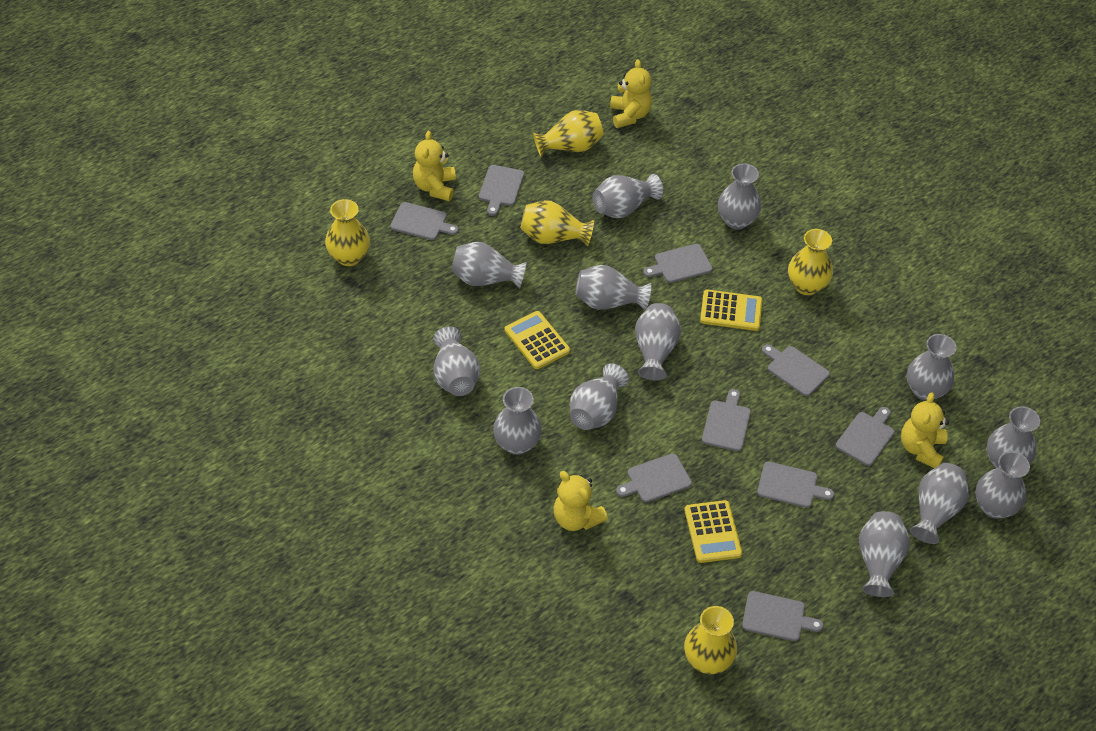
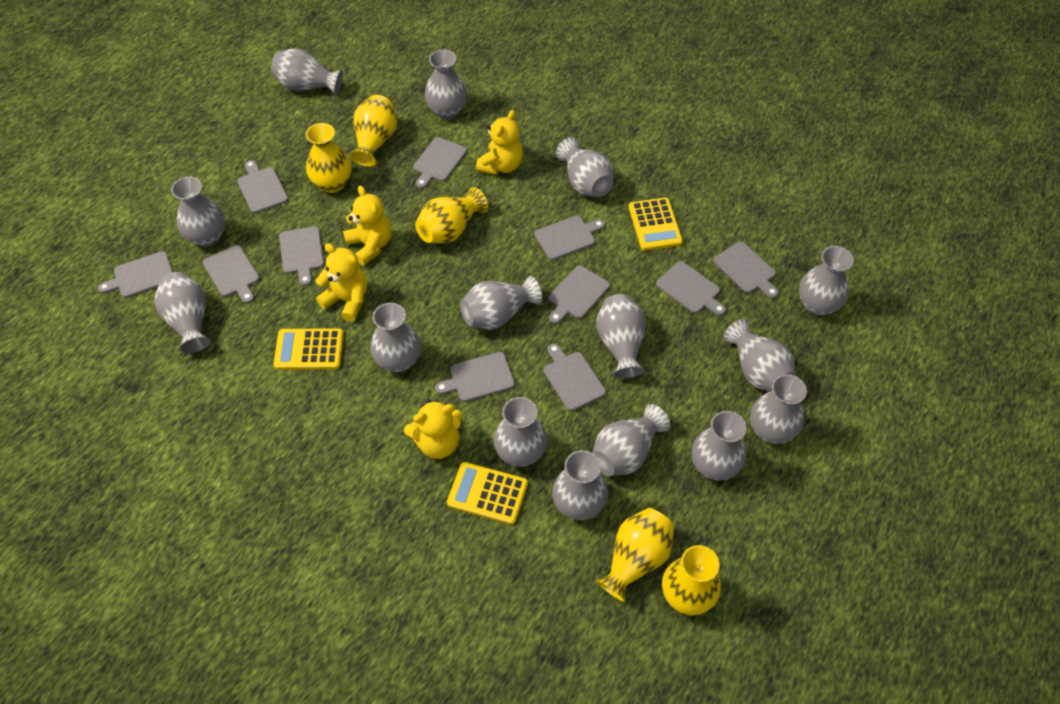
grey cutting board: 9 -> 11
grey vase: 13 -> 15

